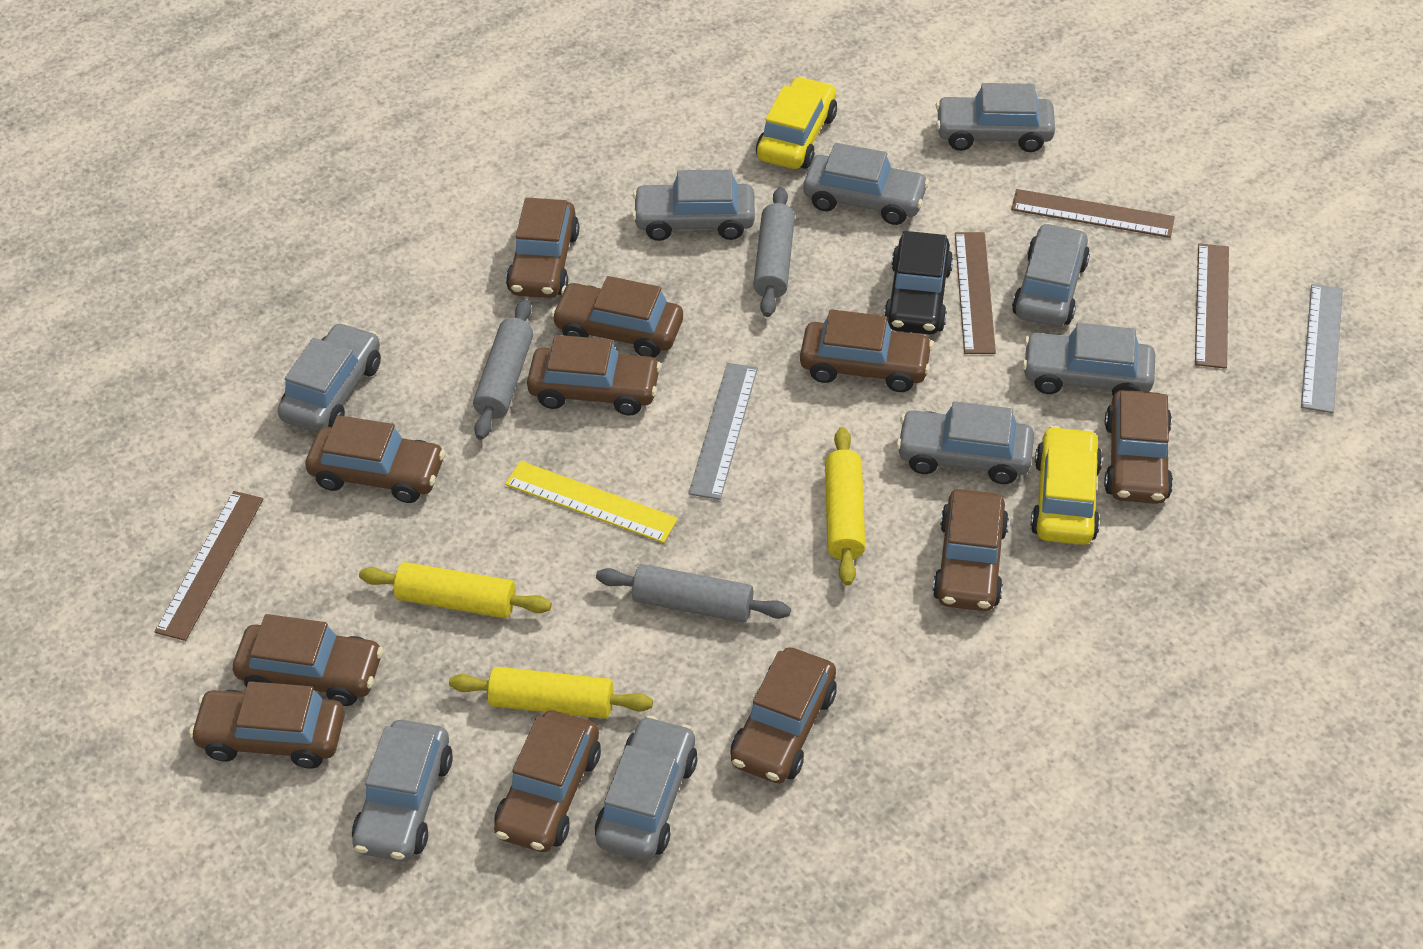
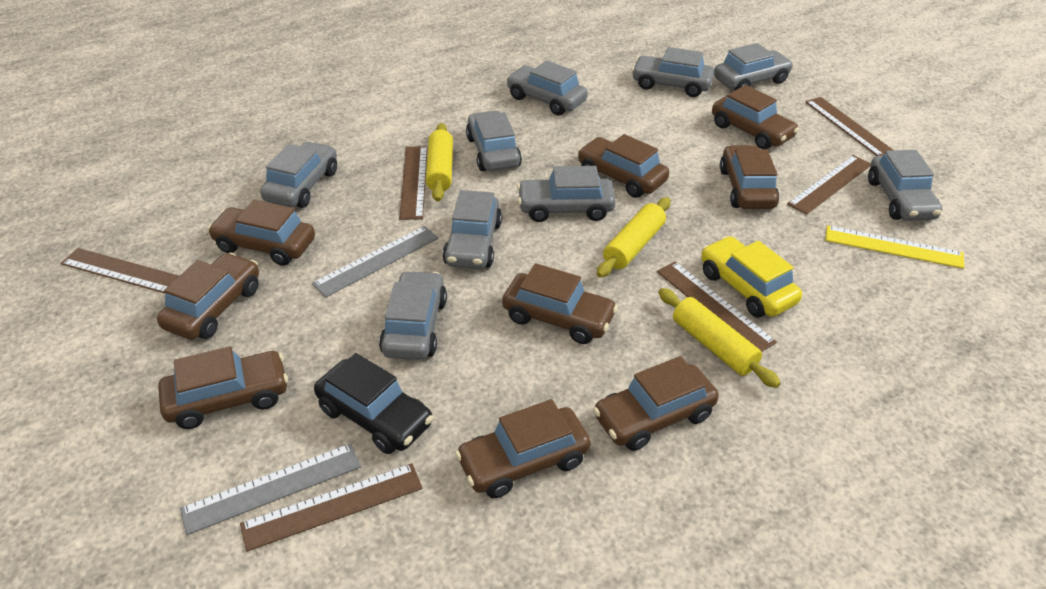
brown car: 11 -> 9
brown ruler: 4 -> 6
grey rolling pin: 3 -> 0
yellow car: 2 -> 1

